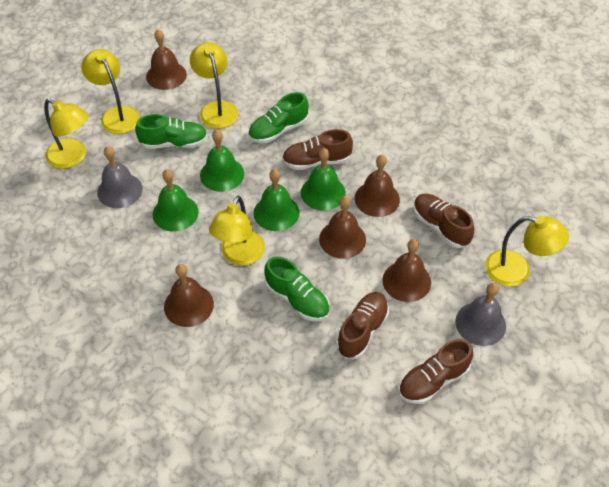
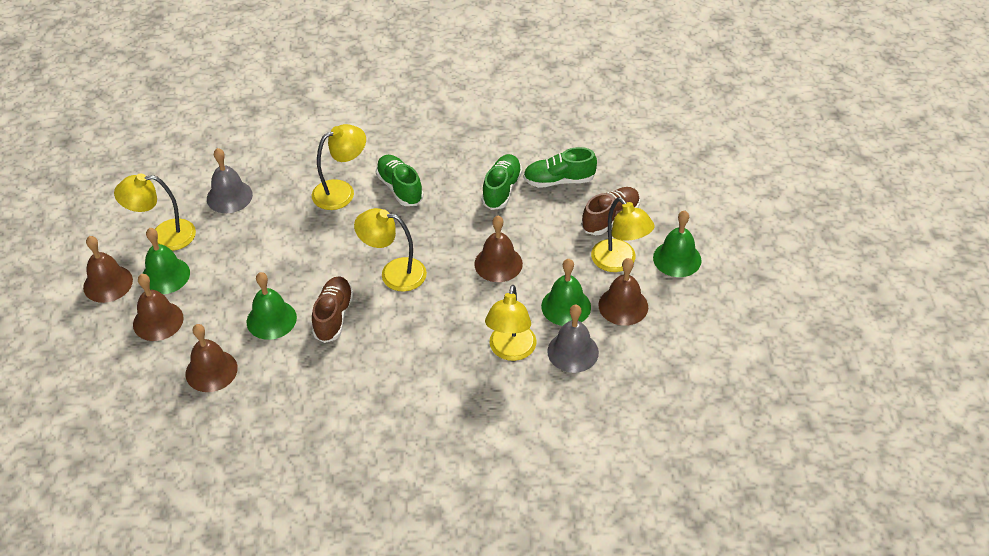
brown shoe: 4 -> 2

